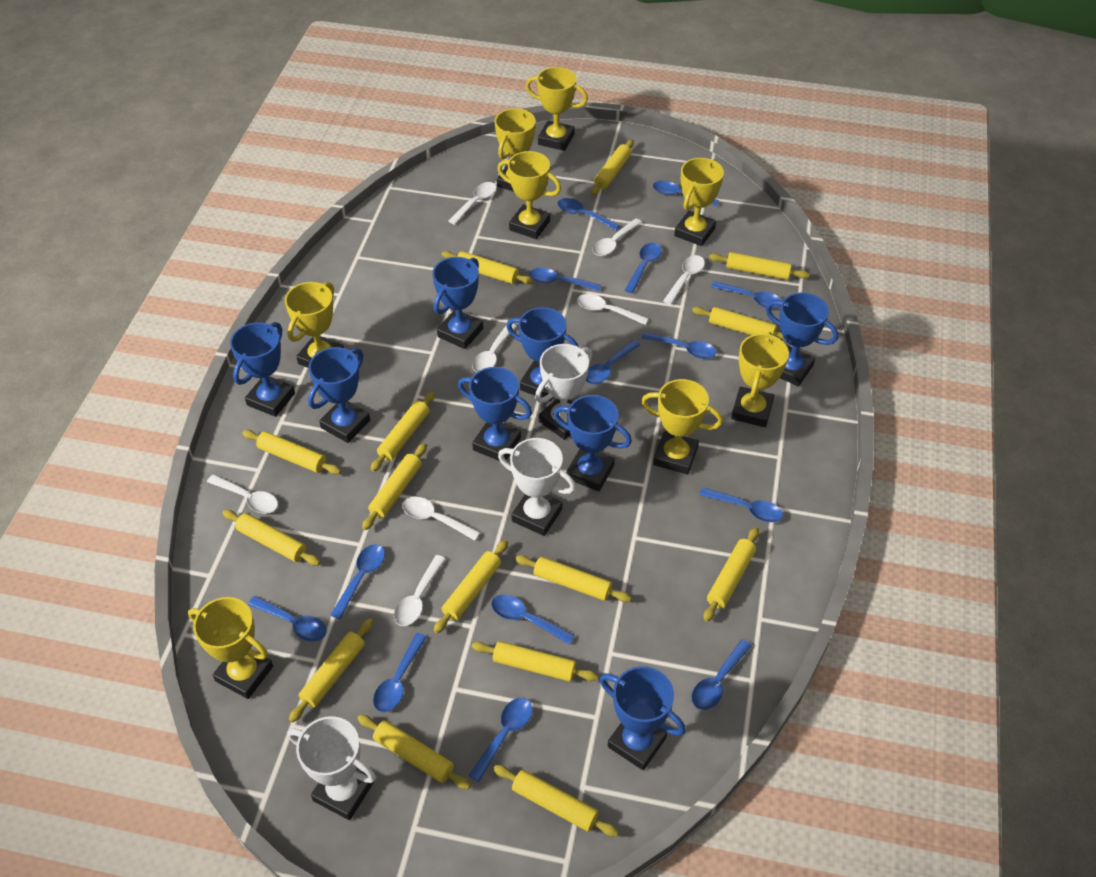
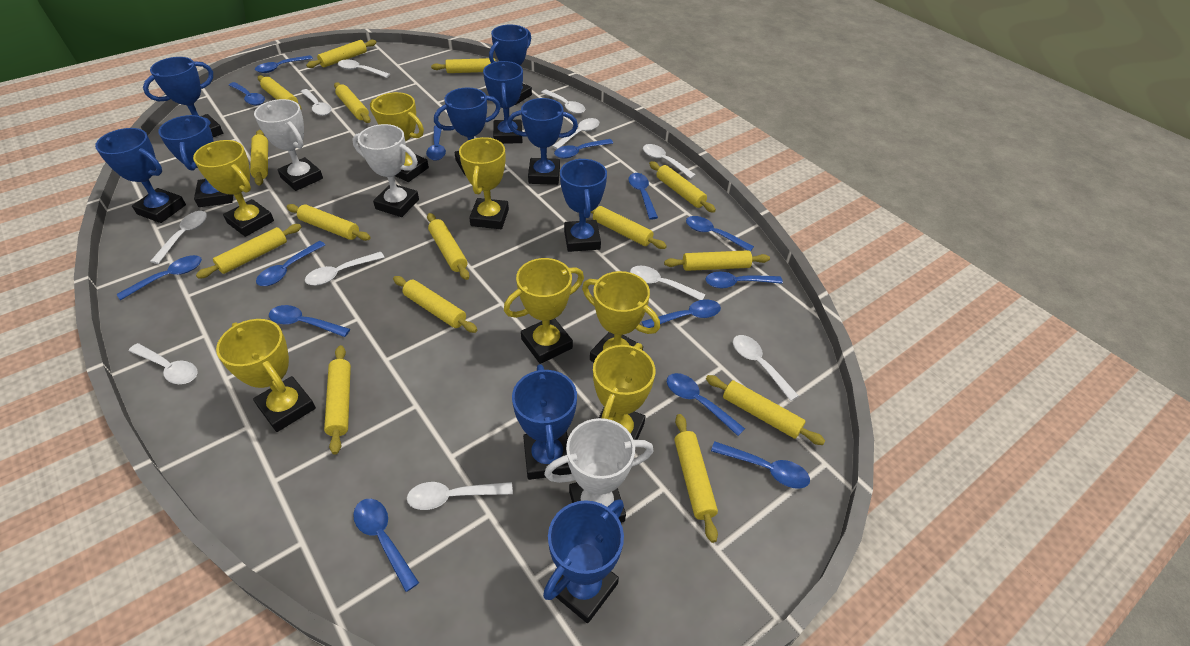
blue trophy: 8 -> 10
white spoon: 8 -> 11
yellow trophy: 8 -> 7

